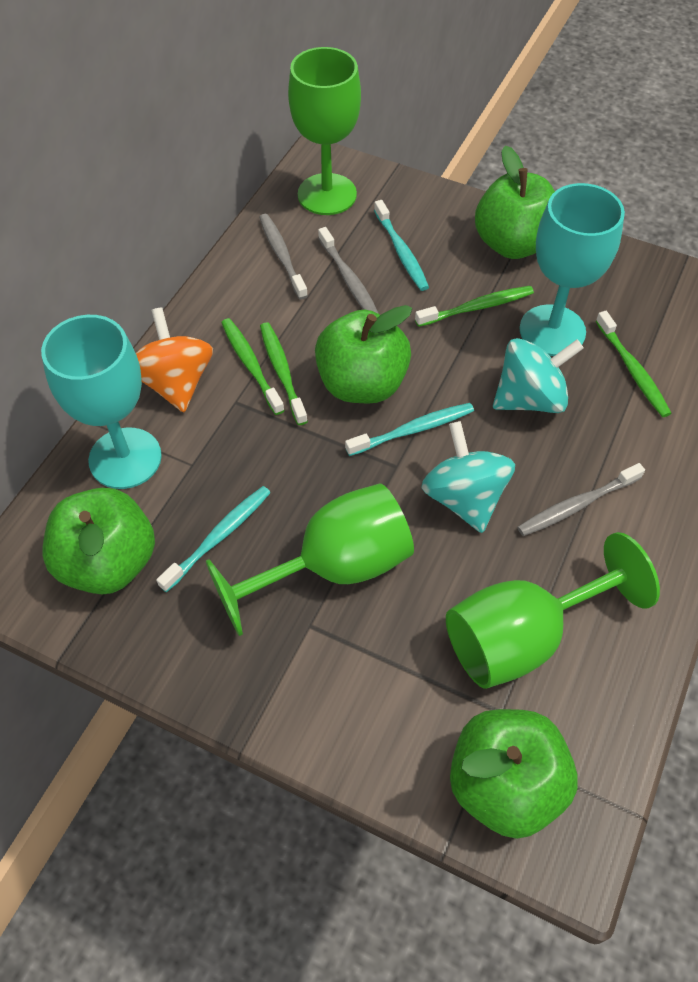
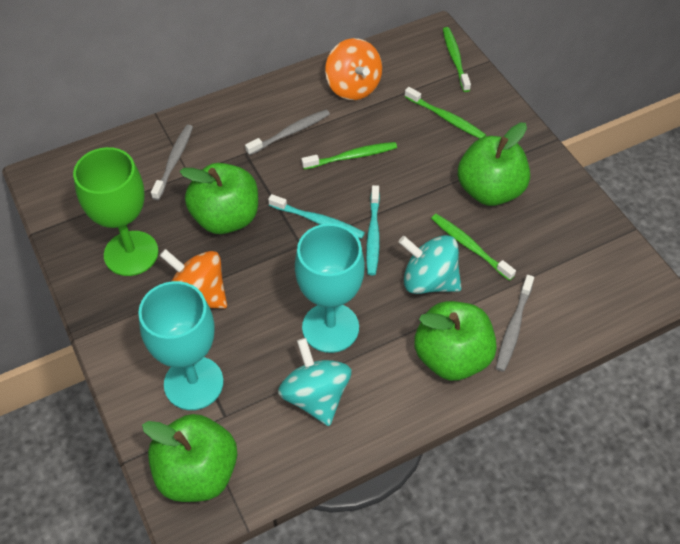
green goblet: 3 -> 1
orange spinning top: 1 -> 2
turquoise toothbrush: 3 -> 2

